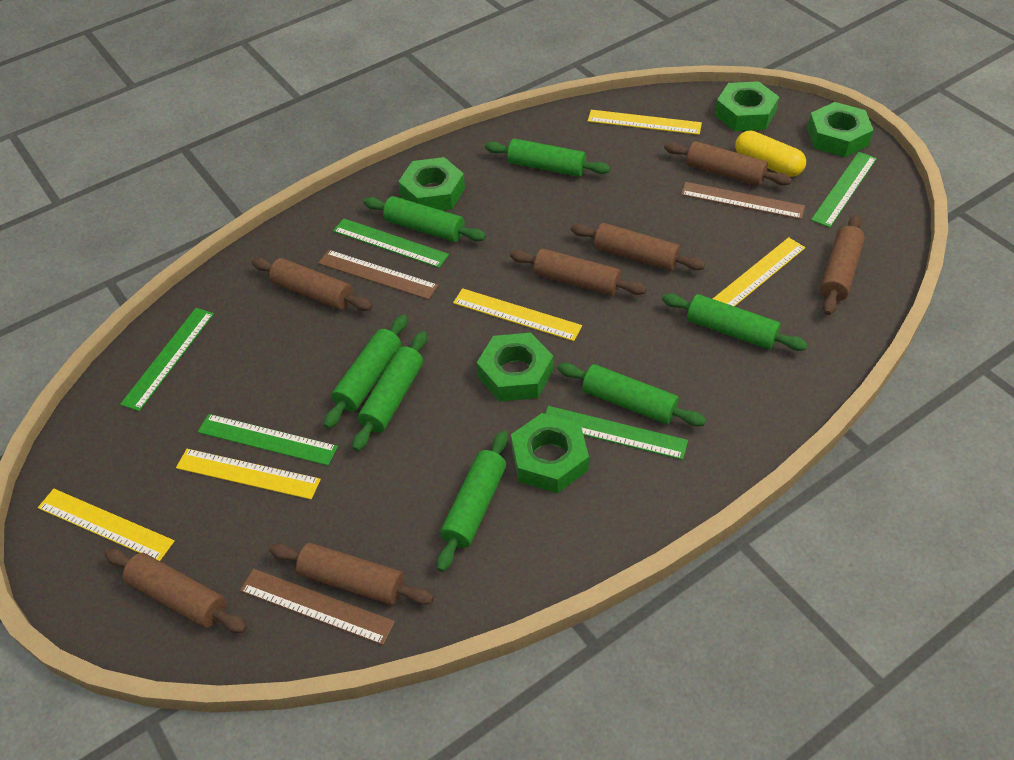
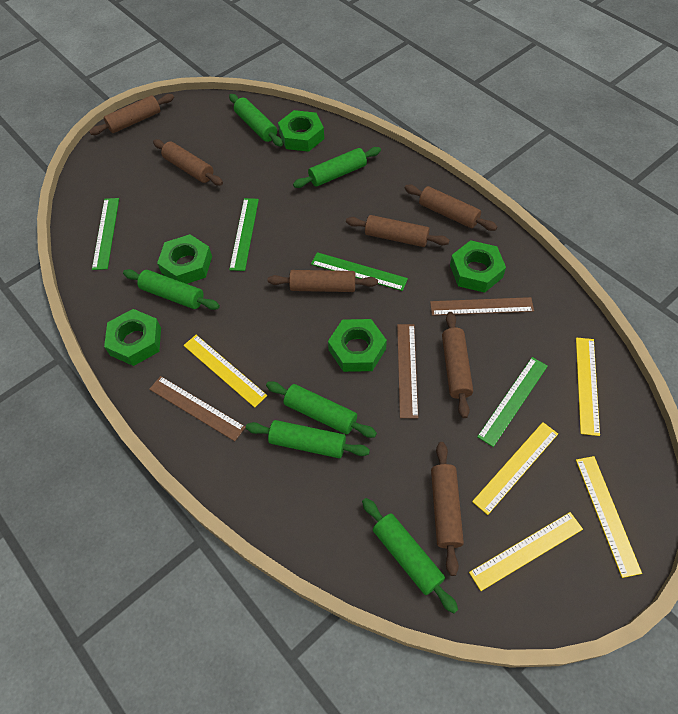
green rolling pin: 7 -> 6
green ruler: 5 -> 4
yellow capsule: 1 -> 0

